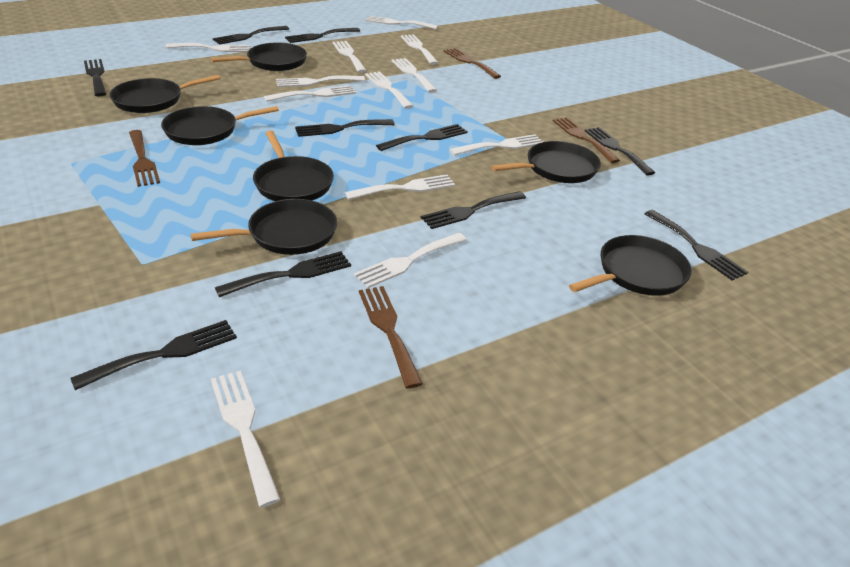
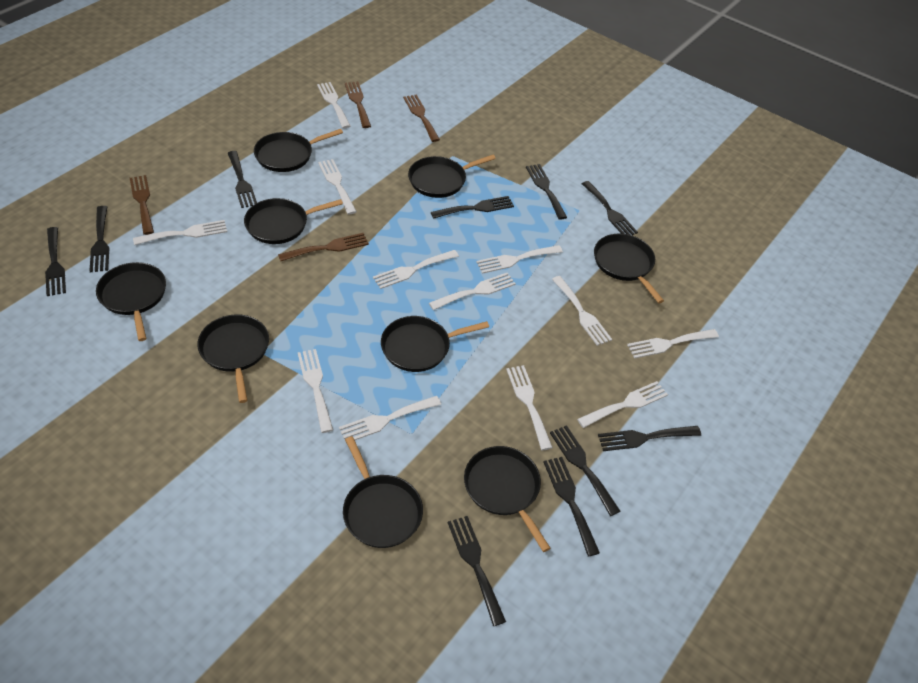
black pan: 7 -> 9

